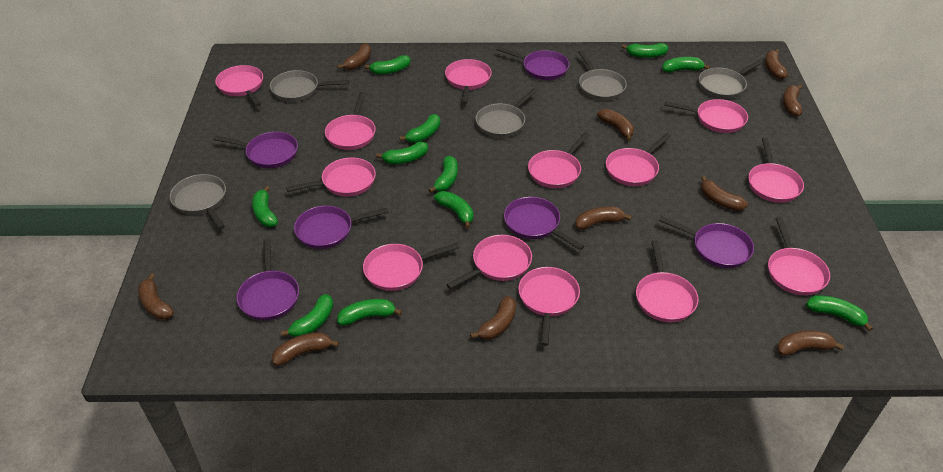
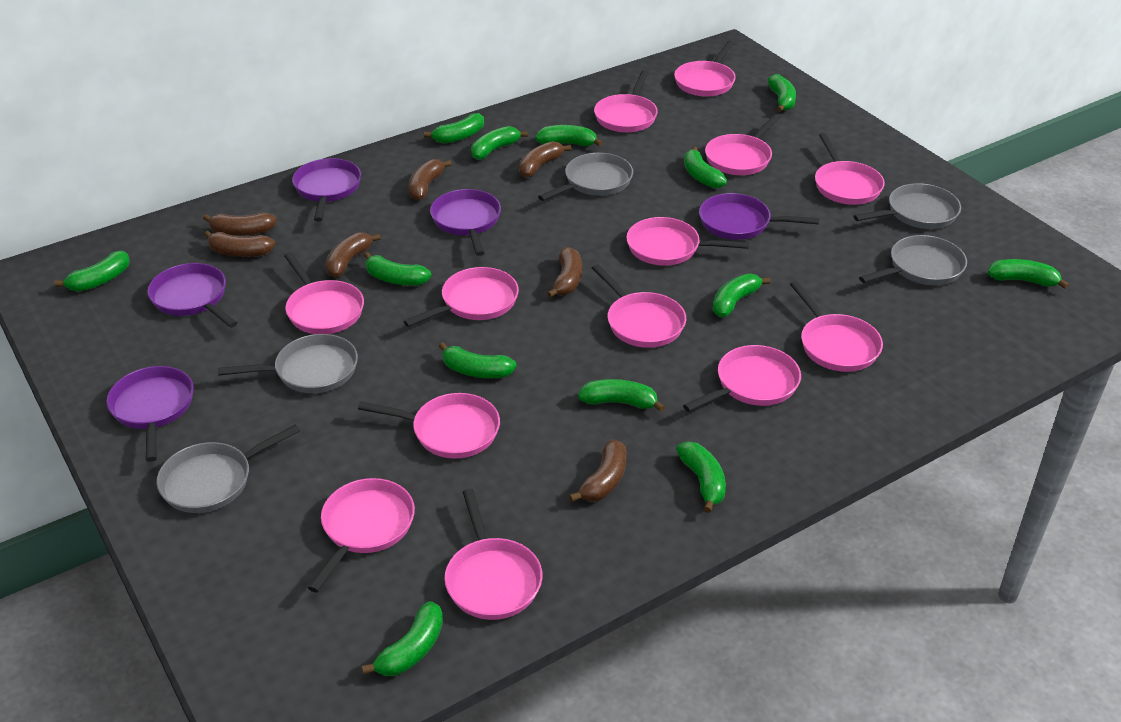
brown banana: 10 -> 7
green banana: 11 -> 13
purple pan: 6 -> 5

